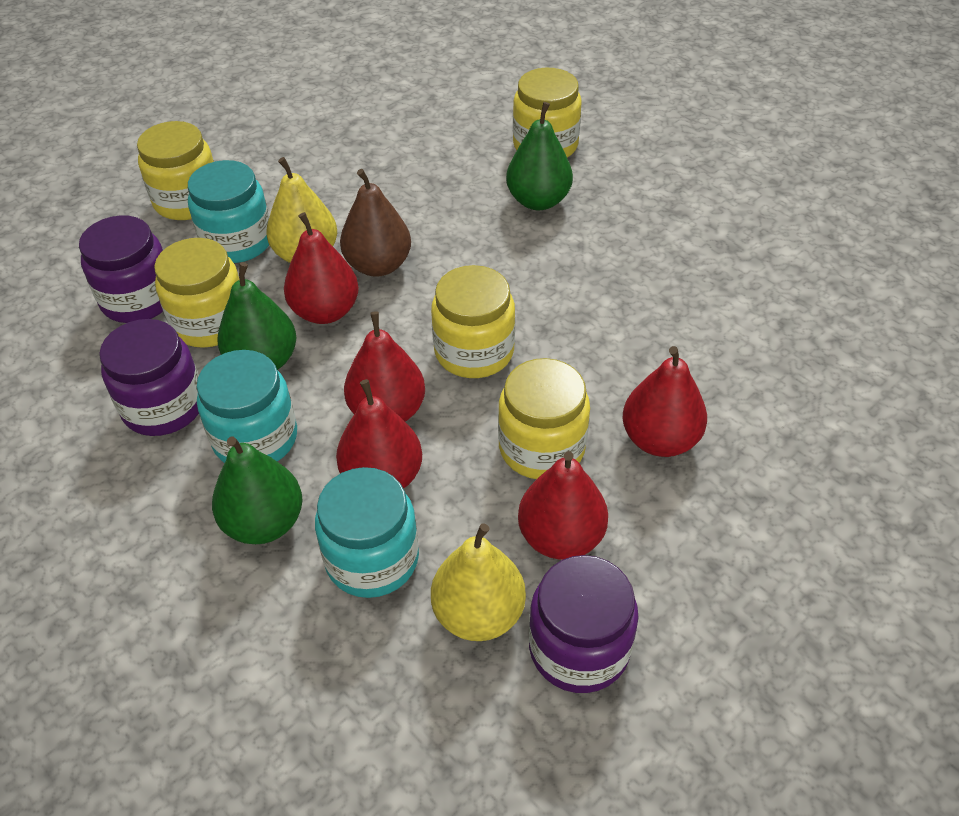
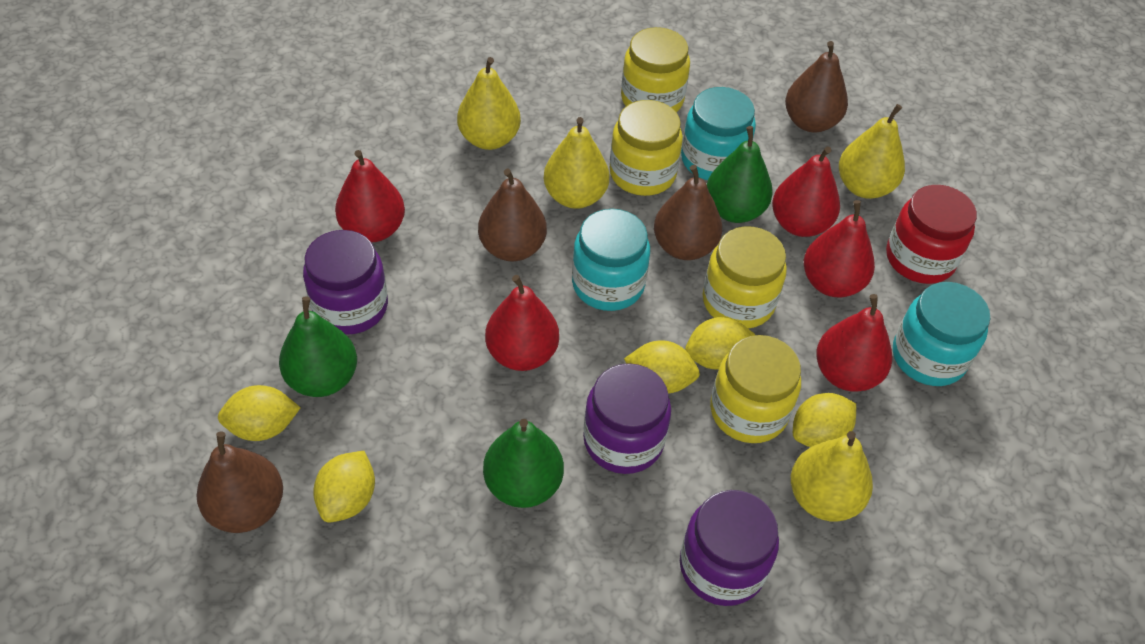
brown pear: 1 -> 4
red jar: 0 -> 1
yellow jar: 5 -> 4
yellow lemon: 0 -> 5
yellow pear: 2 -> 4

